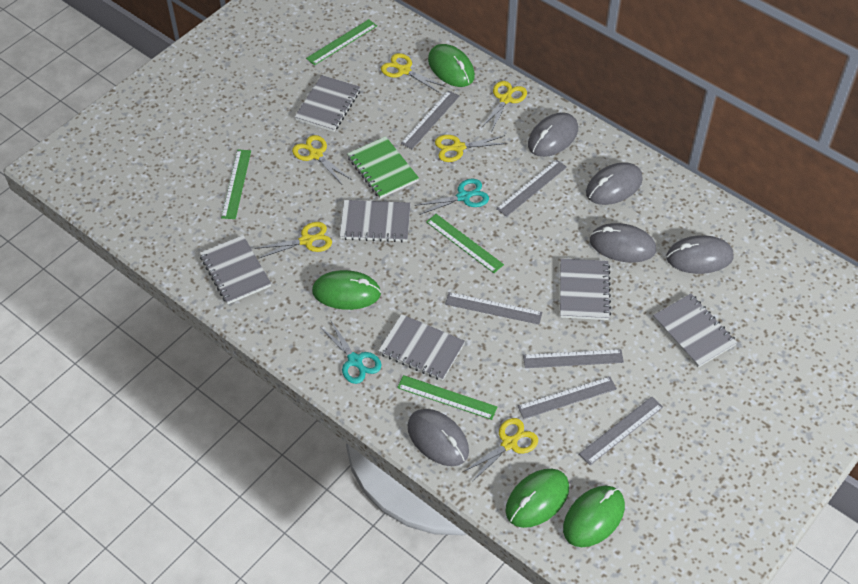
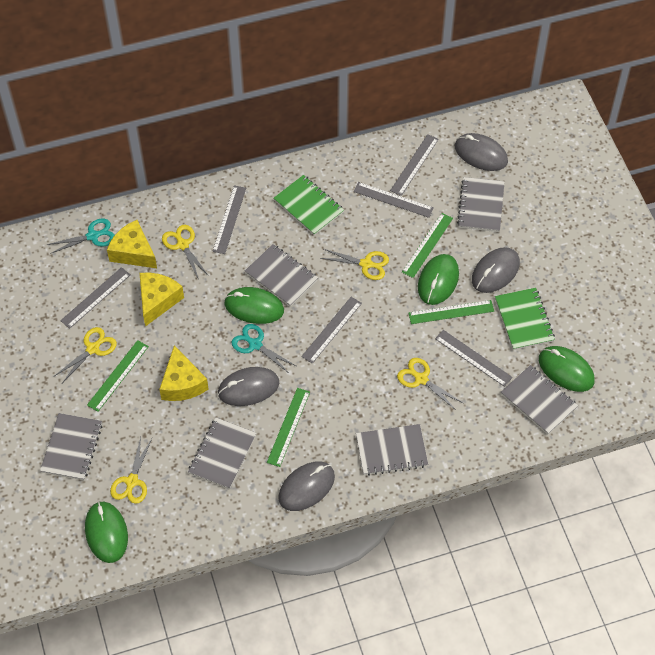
green notebook: 1 -> 2
grey mouse: 5 -> 4
yellow cheese: 0 -> 3
yellow scissors: 6 -> 5

